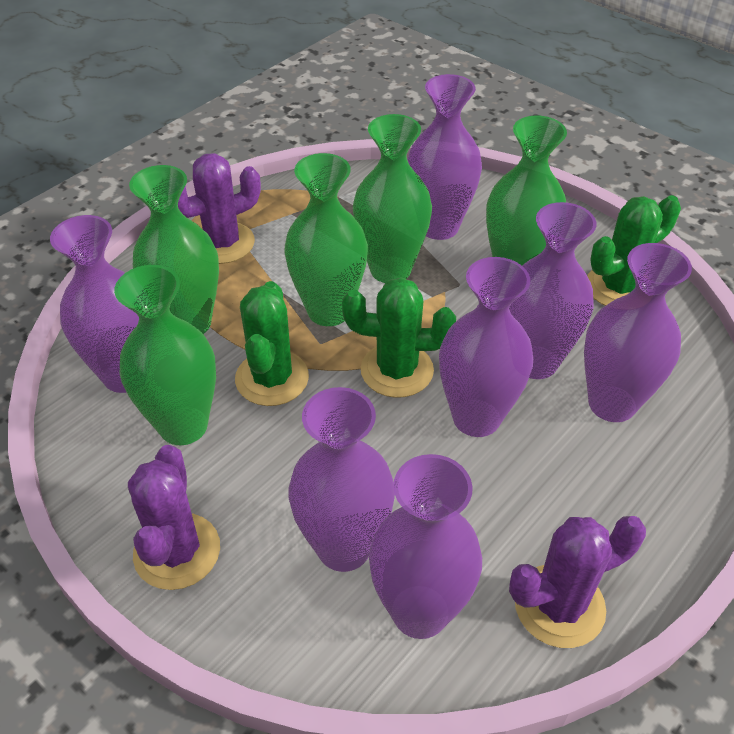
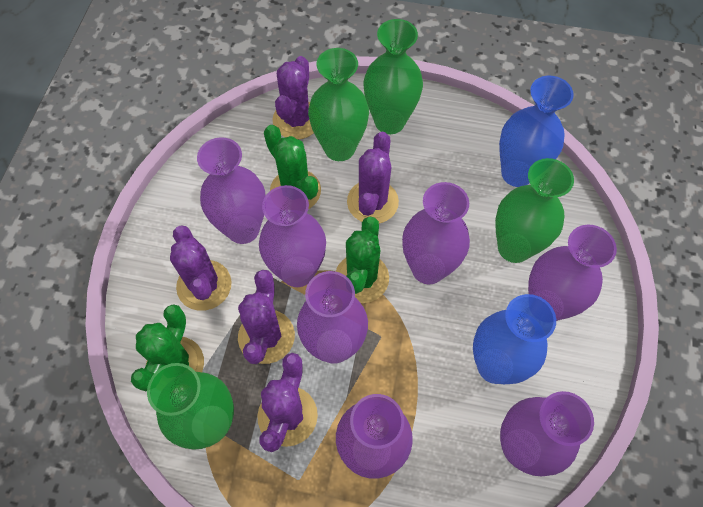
blue vase: 0 -> 2
green vase: 5 -> 4
purple cactus: 3 -> 5

